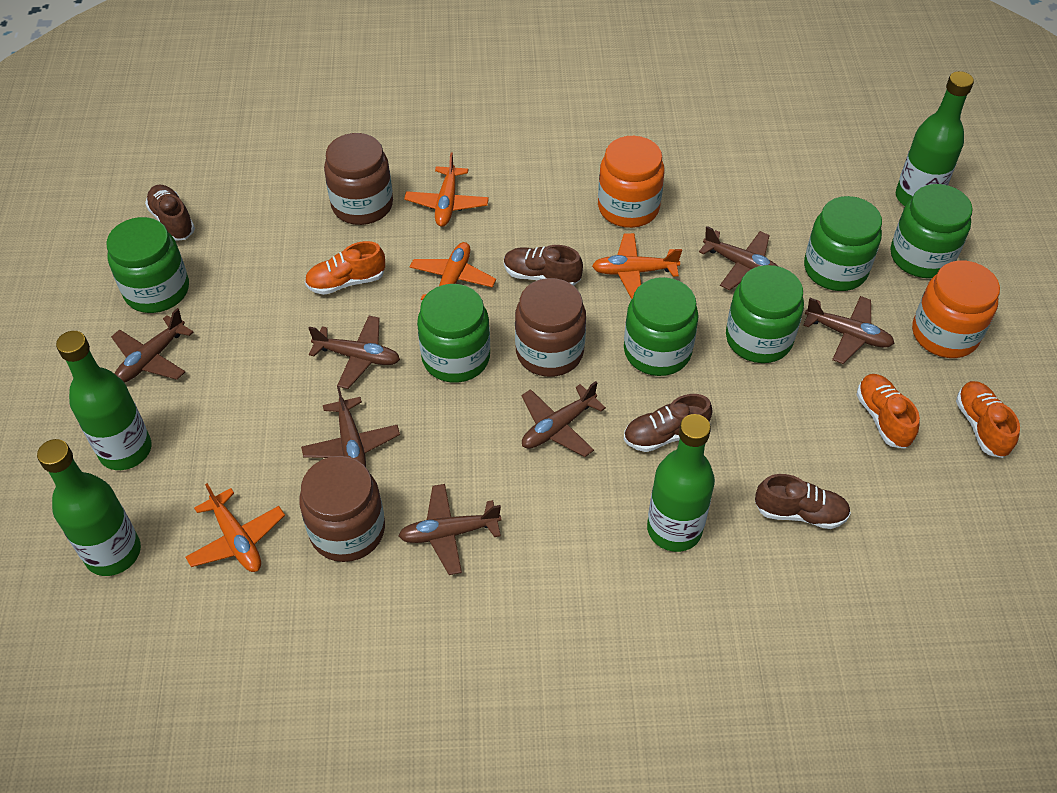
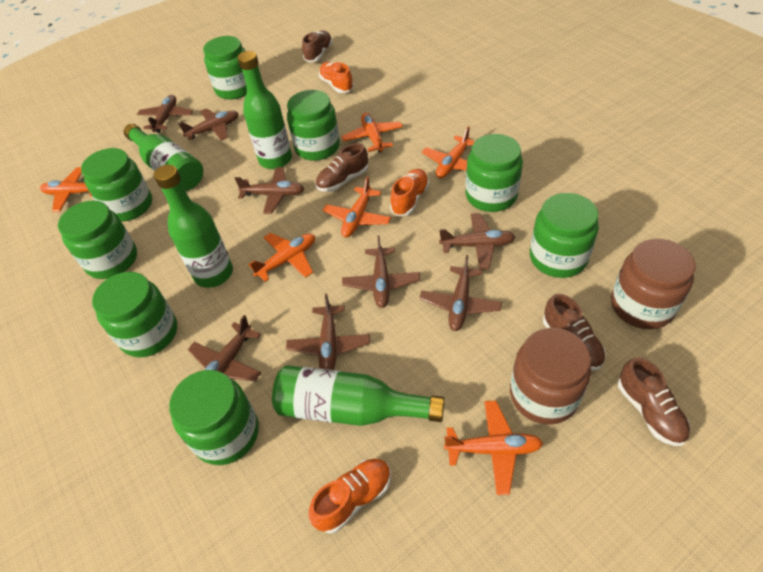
brown jar: 3 -> 2
brown plane: 7 -> 8
green jar: 6 -> 8
orange jar: 2 -> 0
orange plane: 4 -> 6

